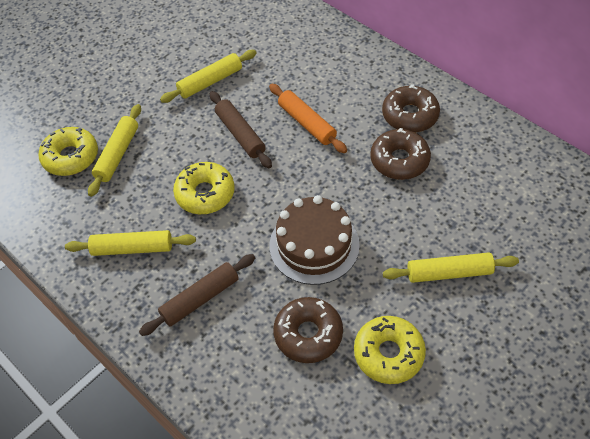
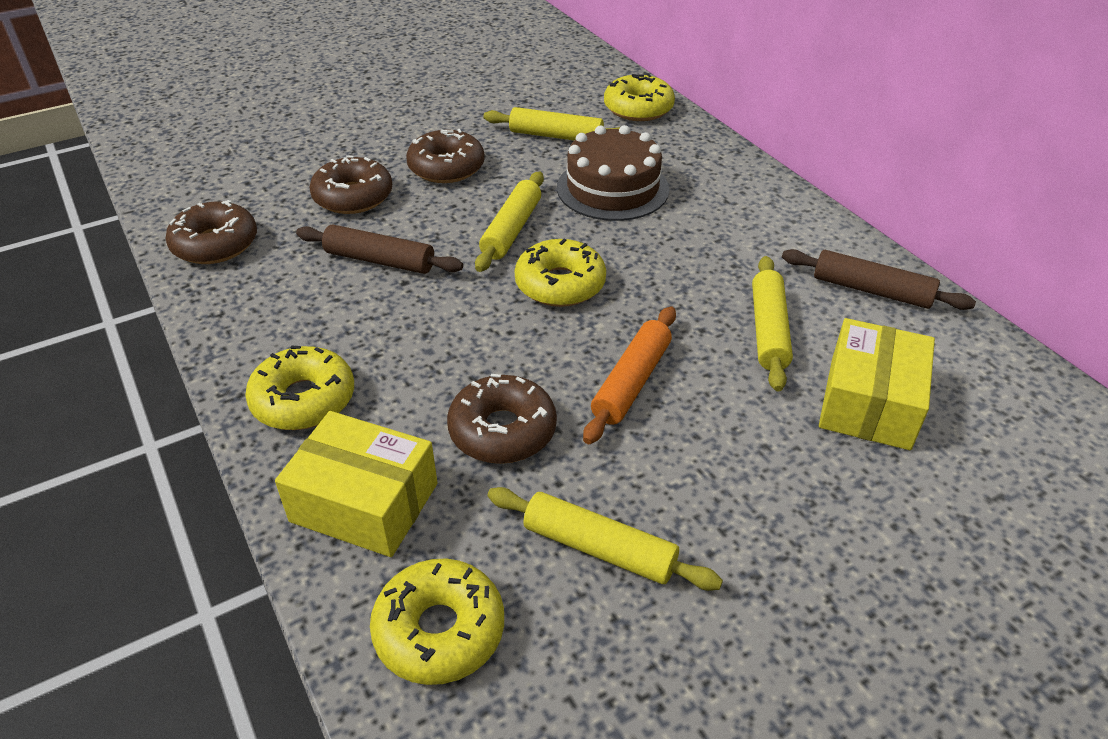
brown donut: 3 -> 4
yellow box: 0 -> 2
yellow donut: 3 -> 4

